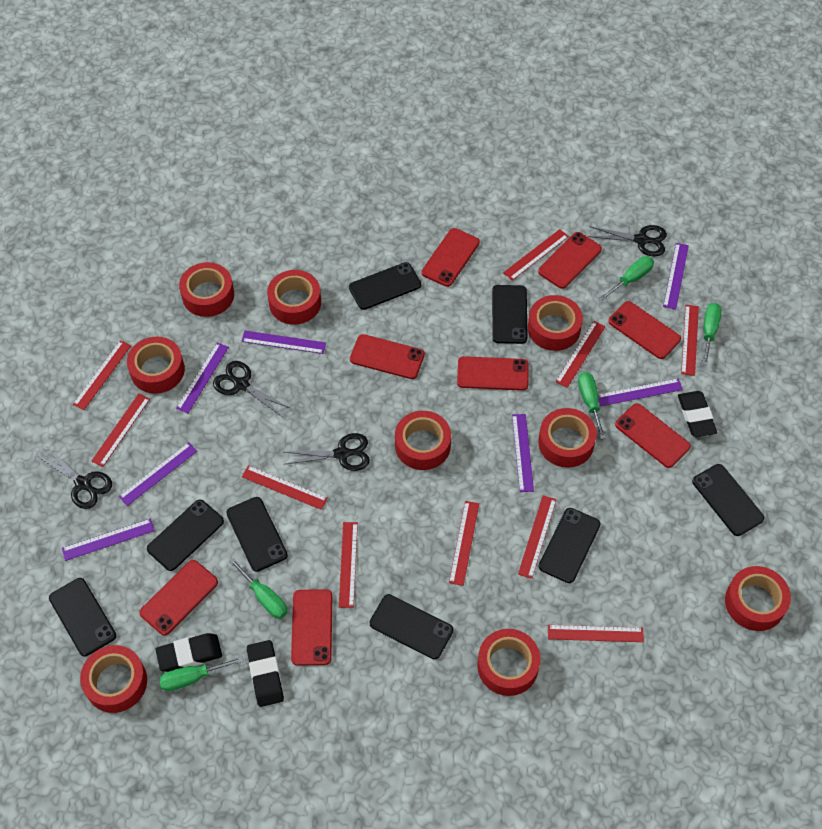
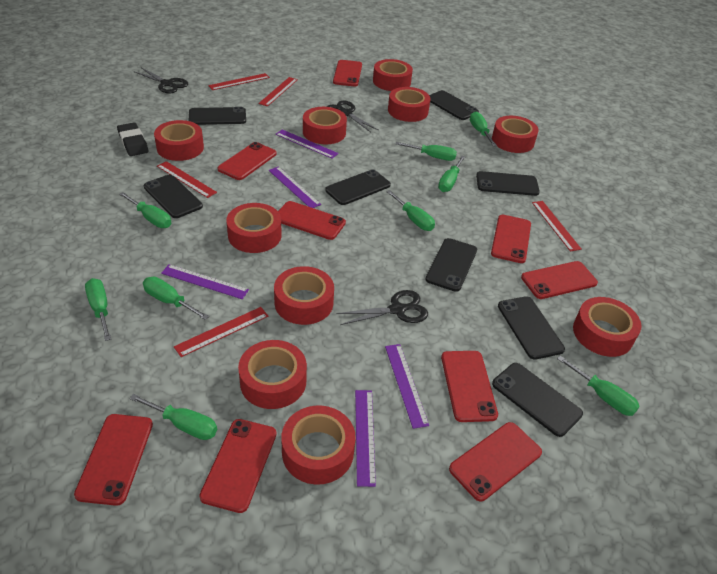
black eraser: 3 -> 1
black scissors: 4 -> 3
green screwdriver: 5 -> 9
purple ruler: 7 -> 5
red phone: 8 -> 9
red ruler: 10 -> 5
red tape: 9 -> 10

